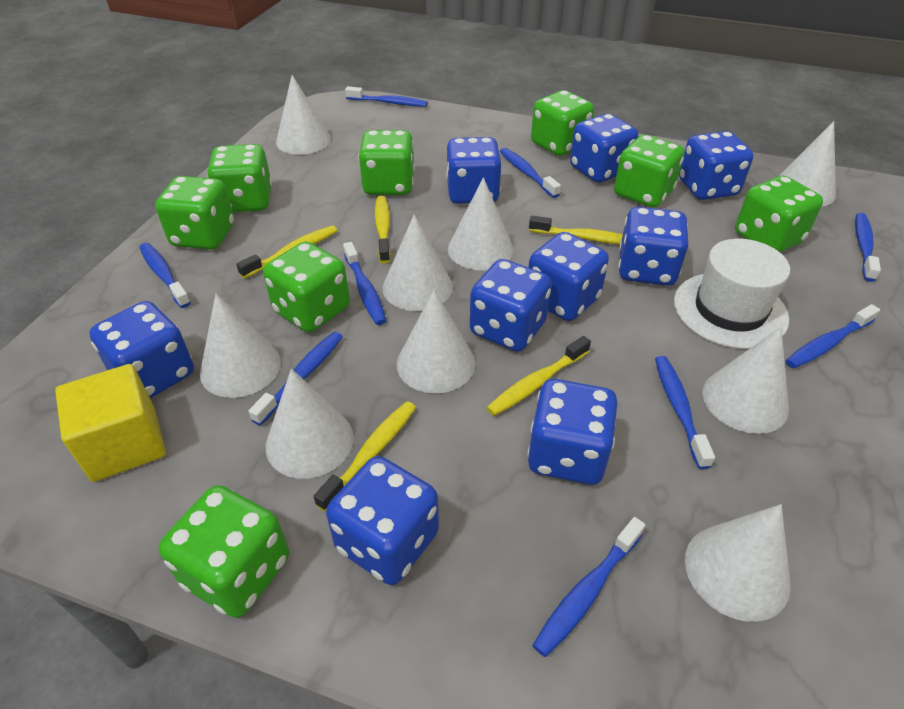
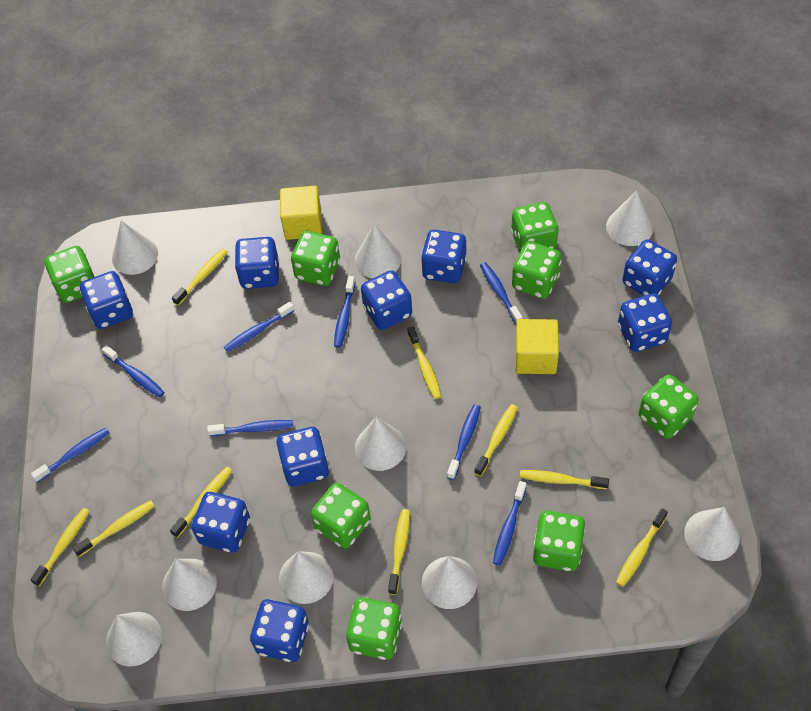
blue toothbrush: 9 -> 8
white hat: 1 -> 0
yellow cube: 1 -> 2
yellow toothbrush: 5 -> 9

